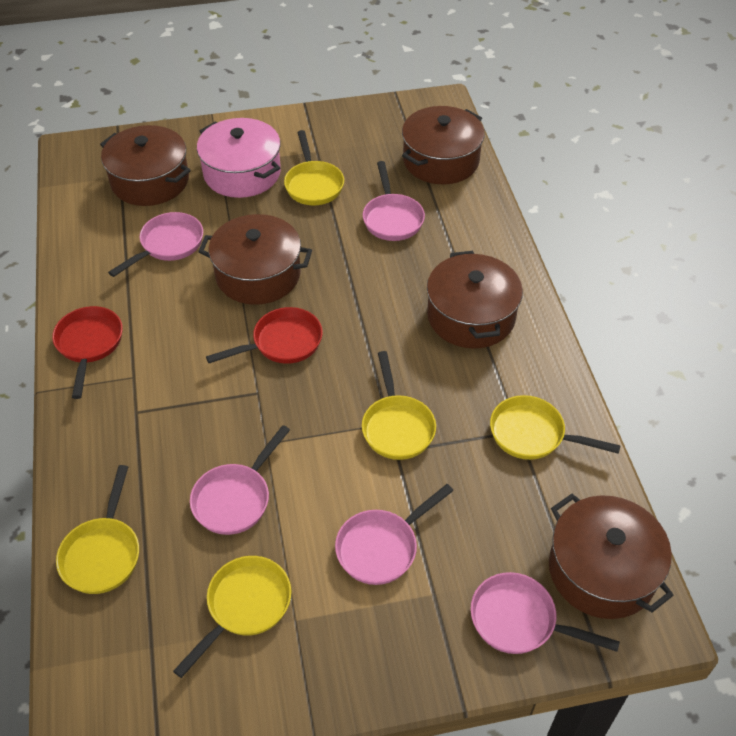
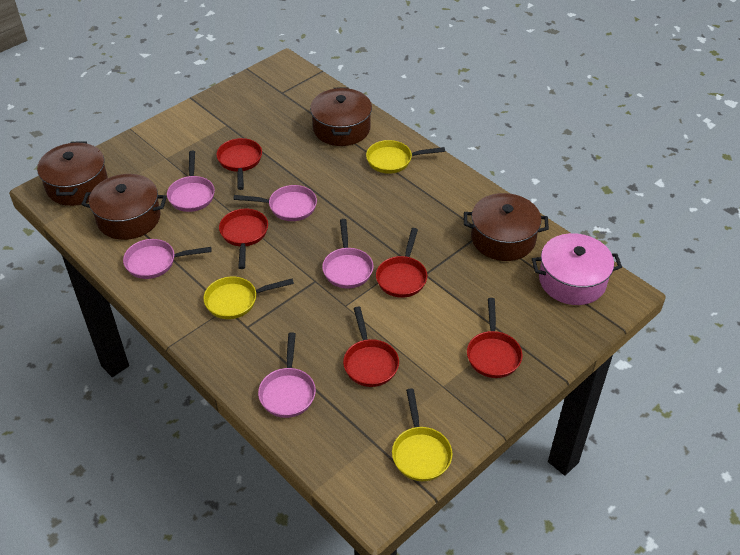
brown pot: 5 -> 4
red pan: 2 -> 5
yellow pan: 5 -> 3

